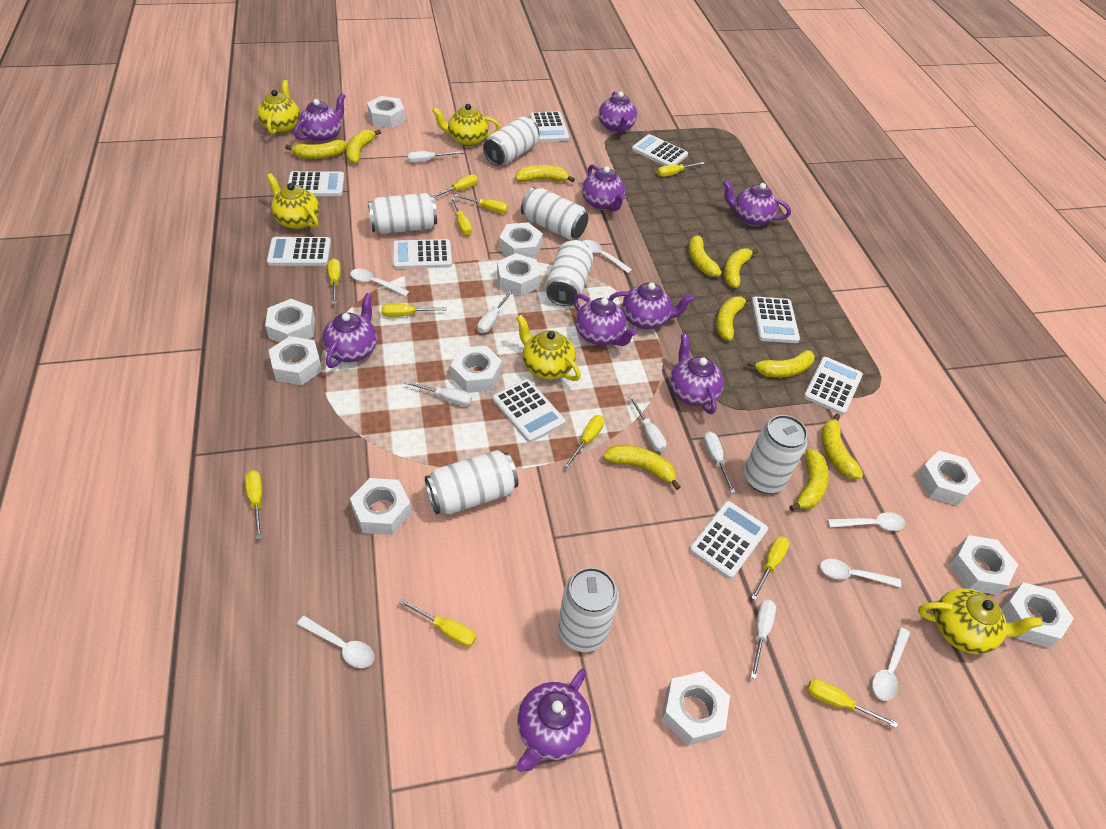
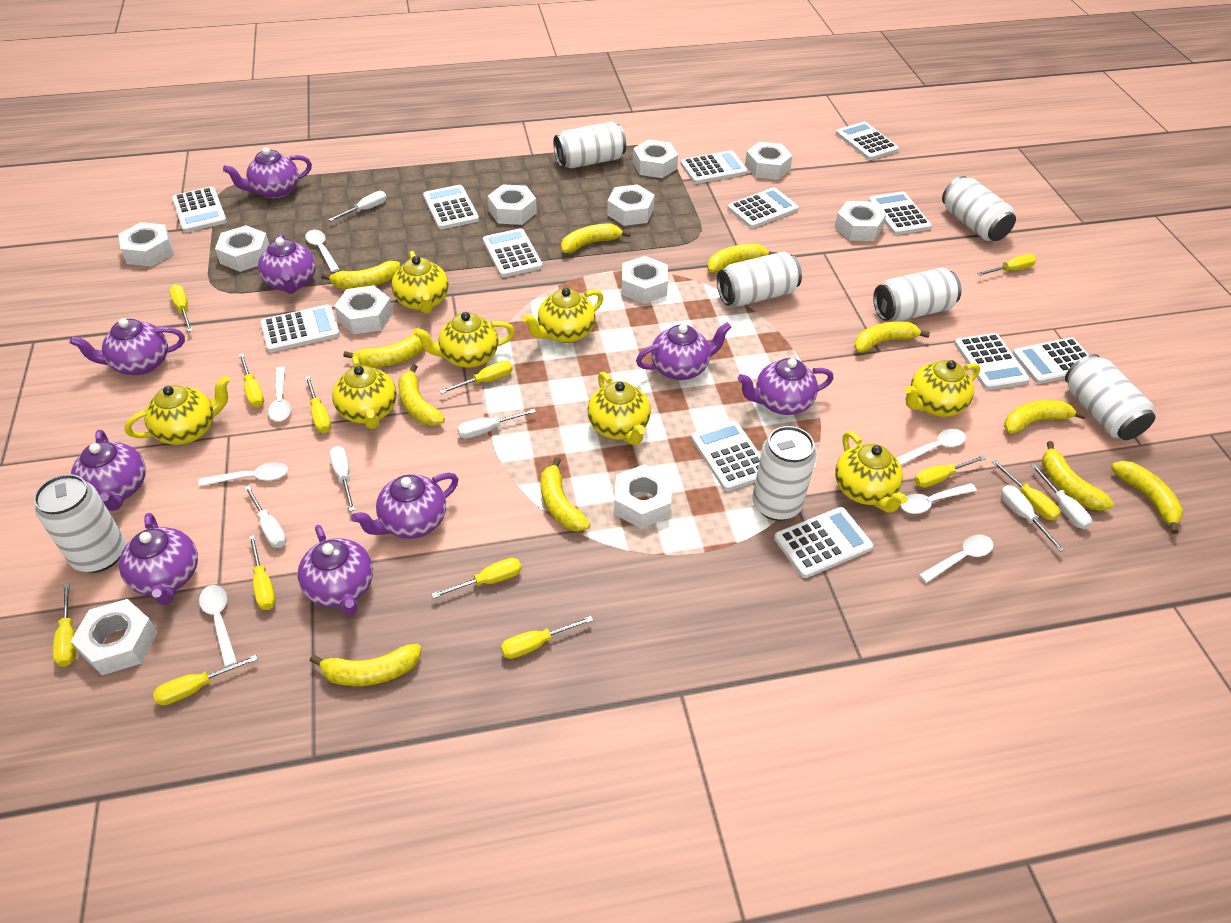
white calculator: 9 -> 12
white spoon: 6 -> 7
yellow banana: 10 -> 11
yellow screwdriver: 11 -> 12
yellow teapot: 5 -> 8

